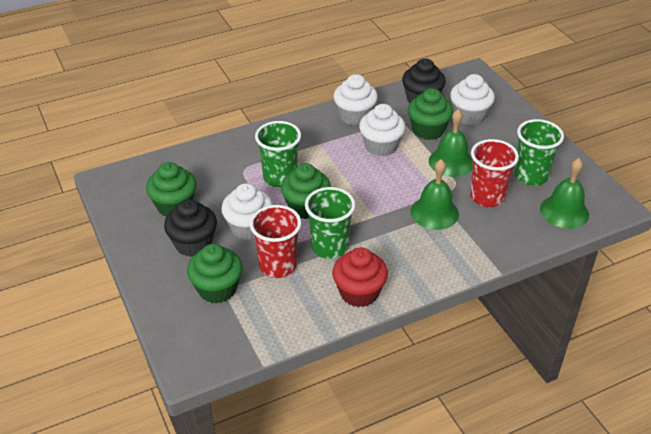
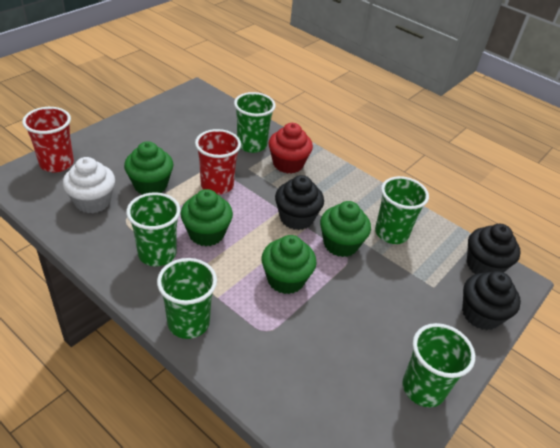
black cupcake: 2 -> 3
green bell: 3 -> 0
green cup: 3 -> 5
white cupcake: 4 -> 1

